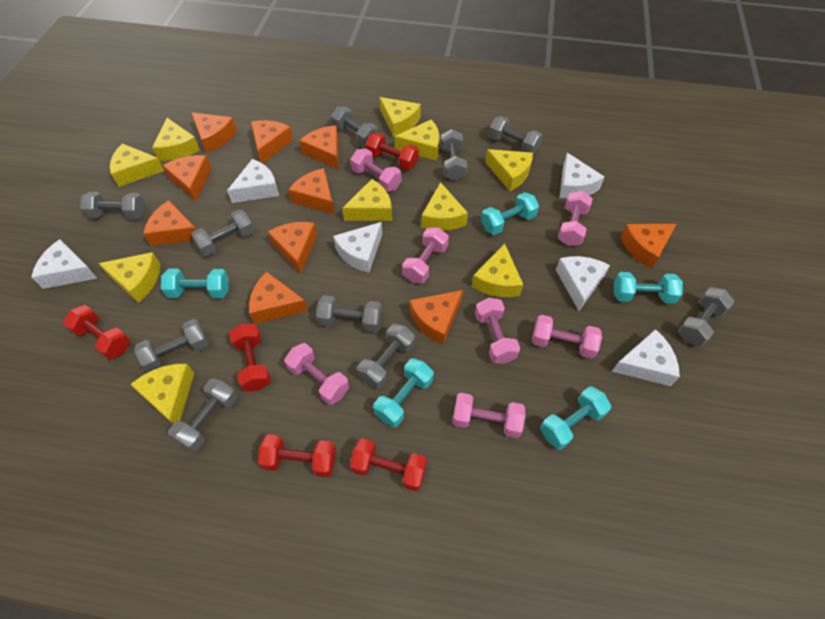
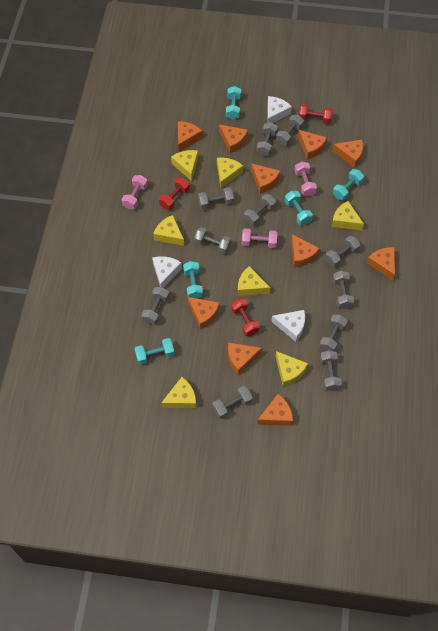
grey dumbbell: 10 -> 11
pink dumbbell: 7 -> 3
red dumbbell: 5 -> 3
white cheese: 6 -> 3
yellow cheese: 10 -> 7

